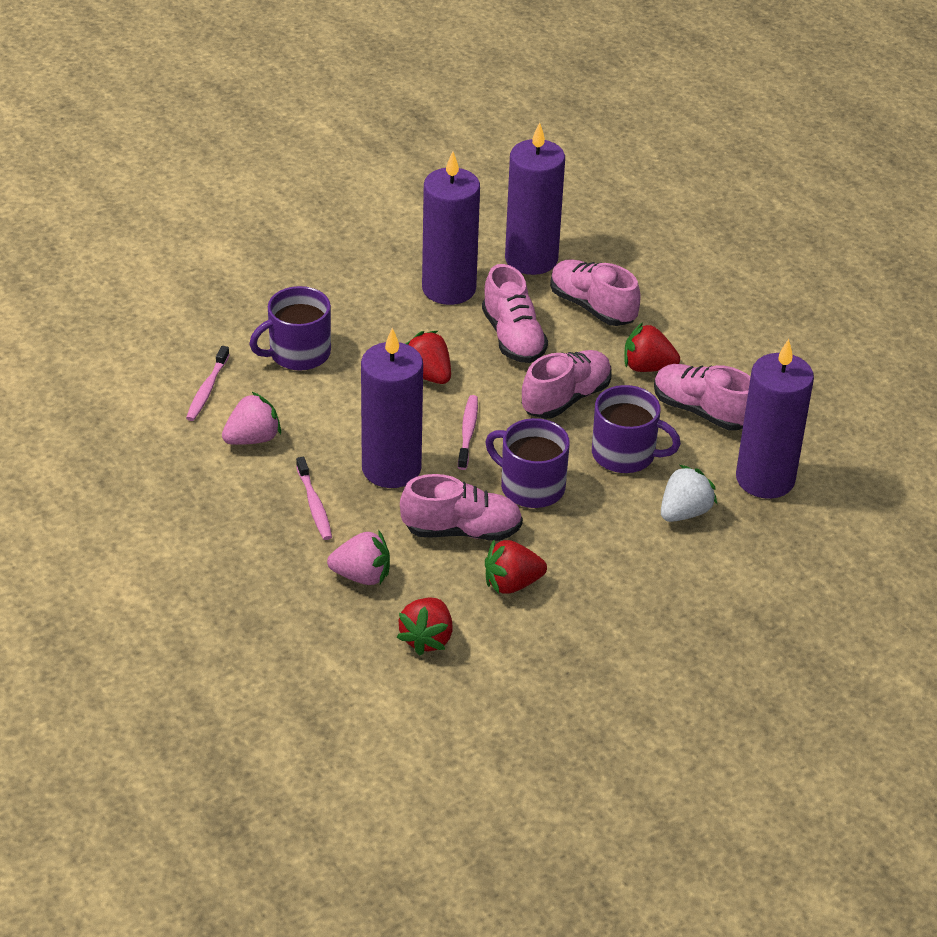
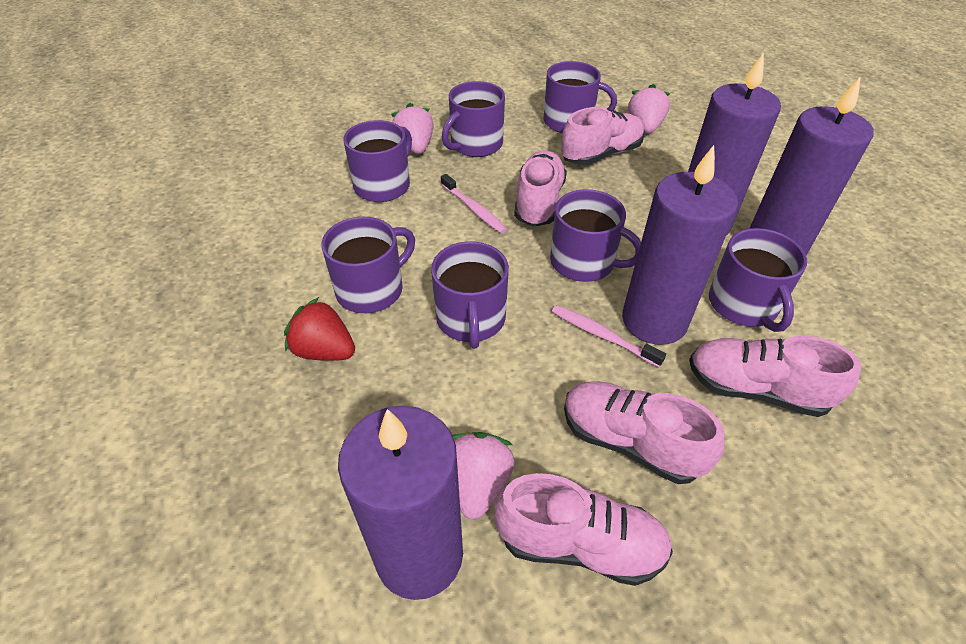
pink strawberry: 2 -> 3
pink toothbrush: 3 -> 2
purple mug: 3 -> 7
red strawberry: 4 -> 1
white strawberry: 1 -> 0

